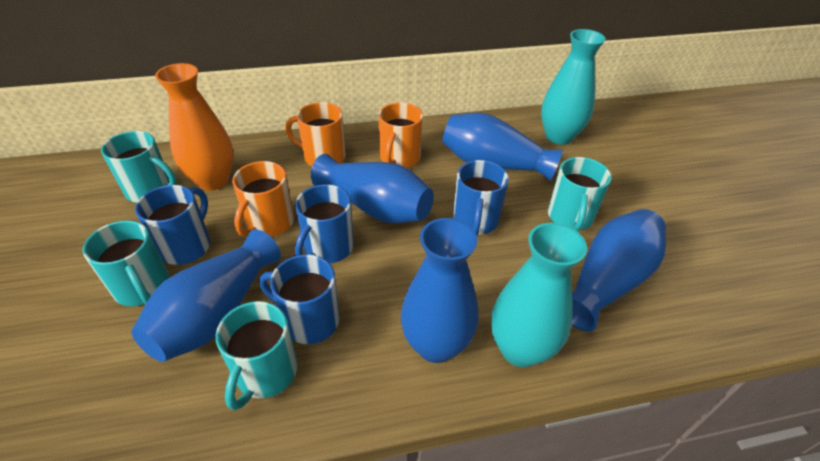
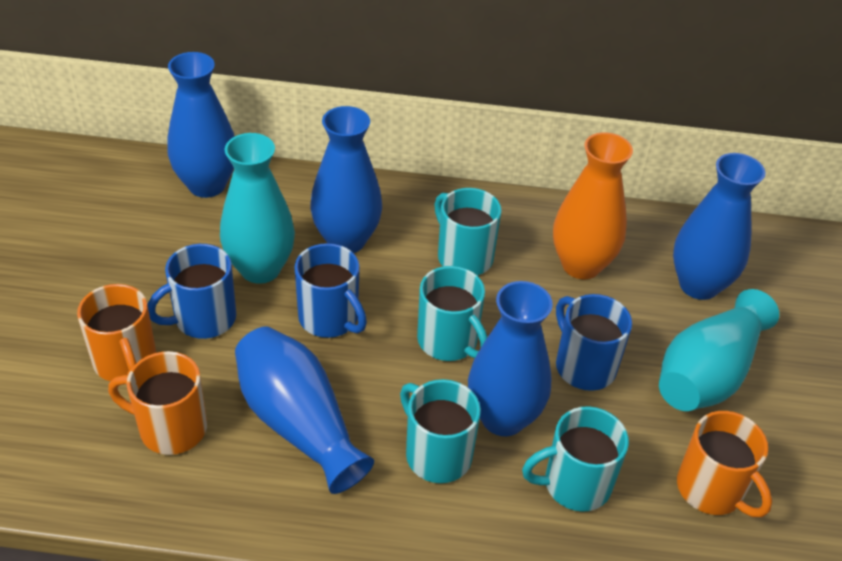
blue mug: 4 -> 3

